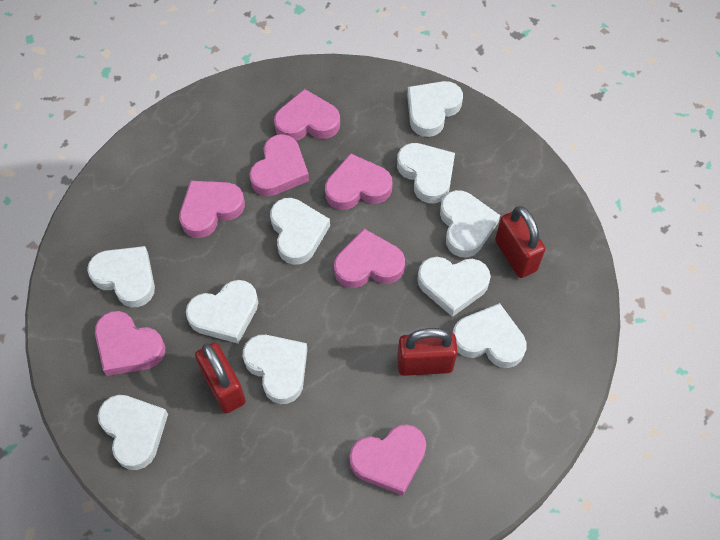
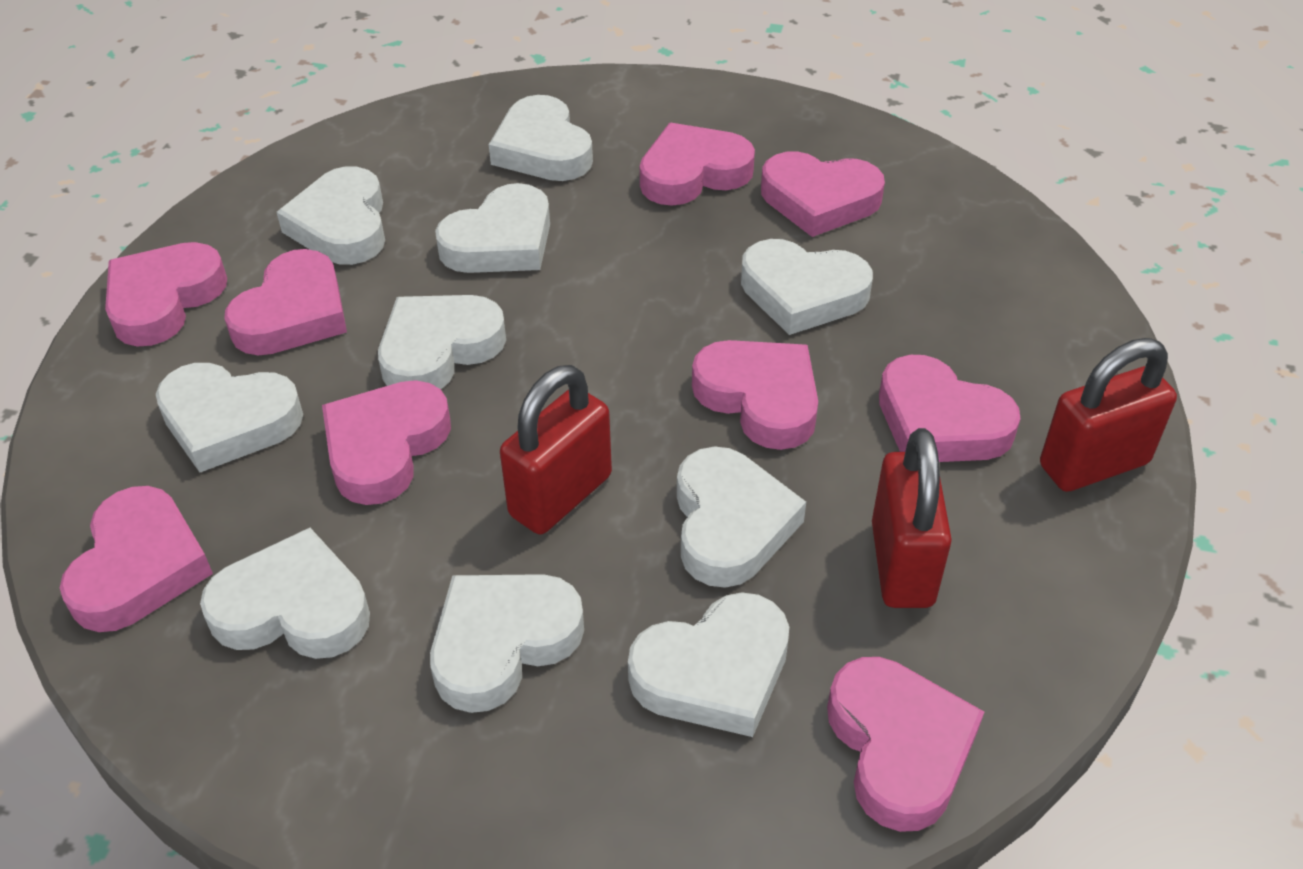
pink heart: 7 -> 9

